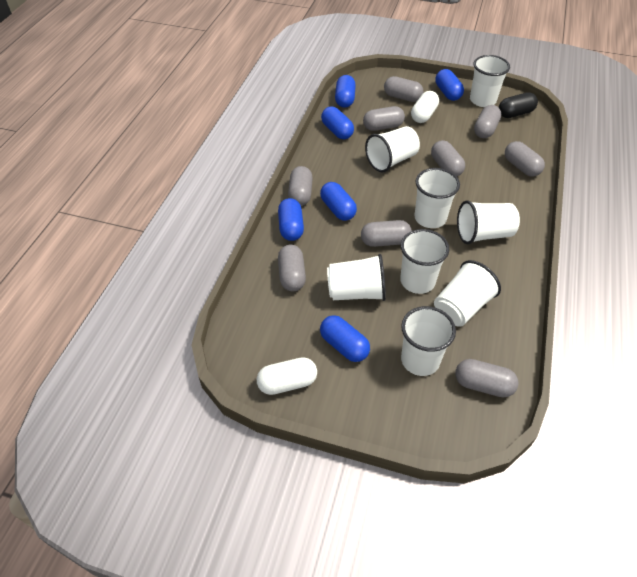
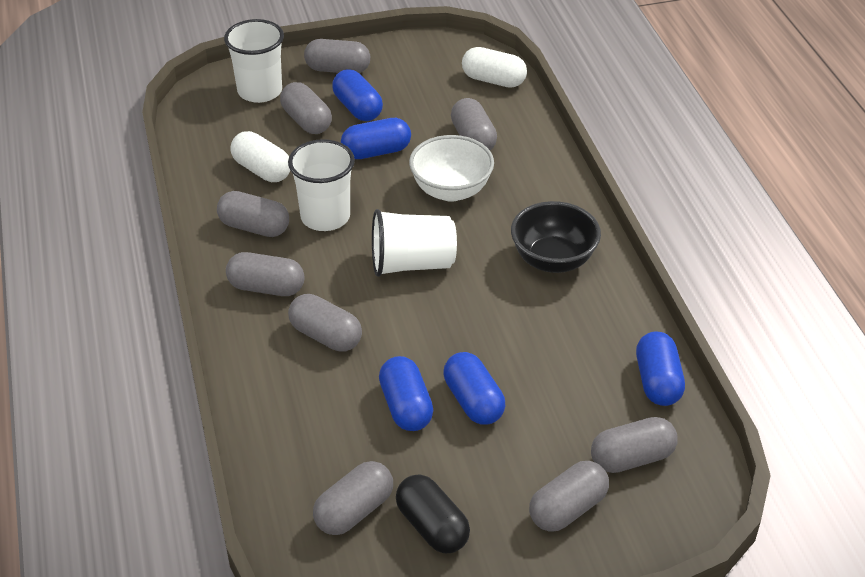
black bowl: 0 -> 1
blue capsule: 6 -> 5
white bowl: 0 -> 1
white cup: 8 -> 3

